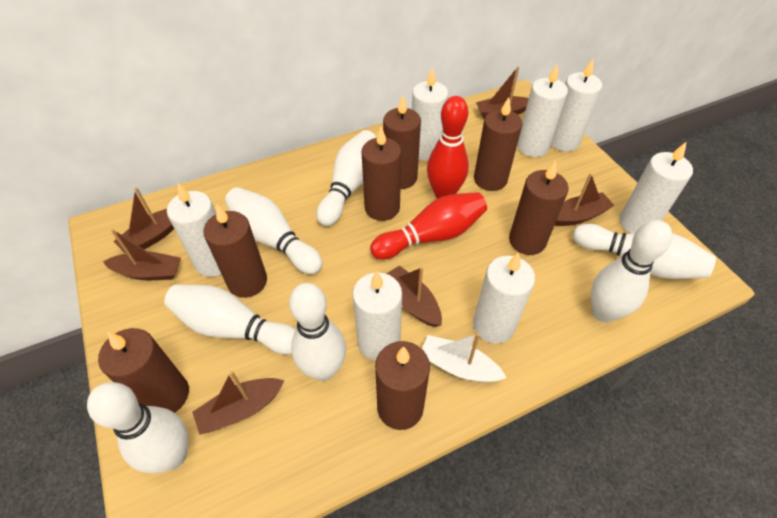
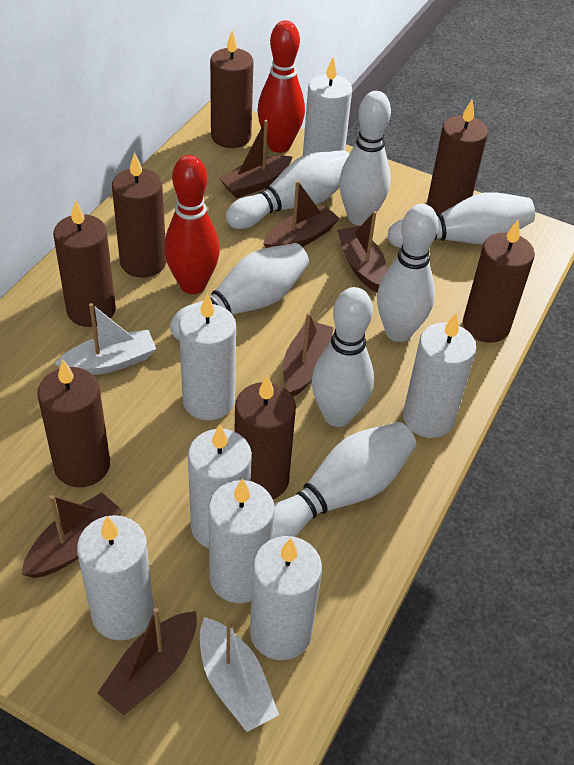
white boat: 1 -> 2

